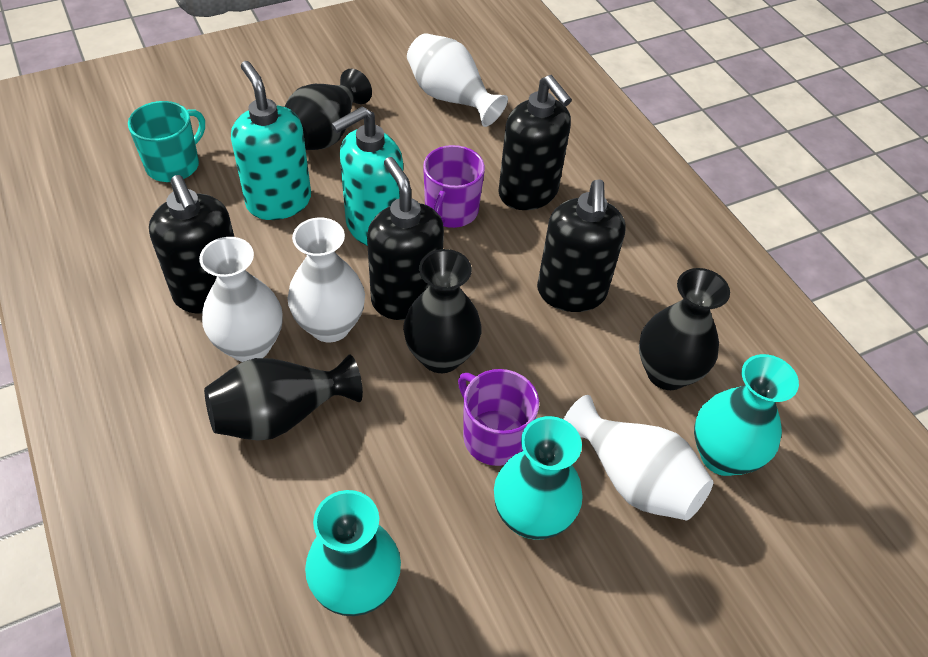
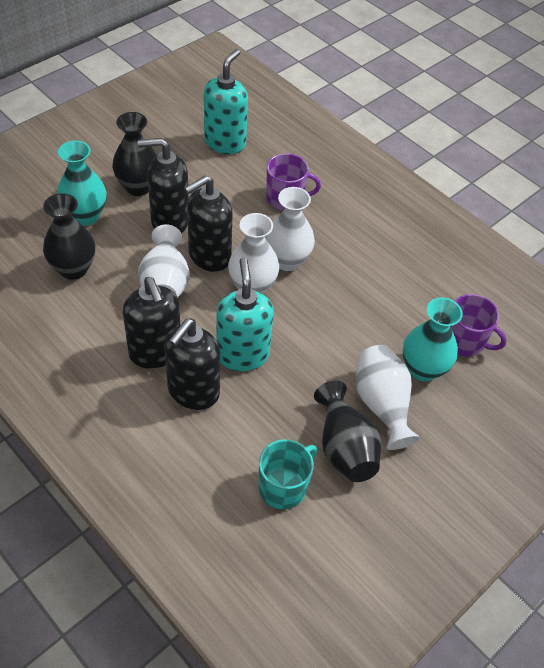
black vase: 4 -> 3
turquoise vase: 3 -> 2

